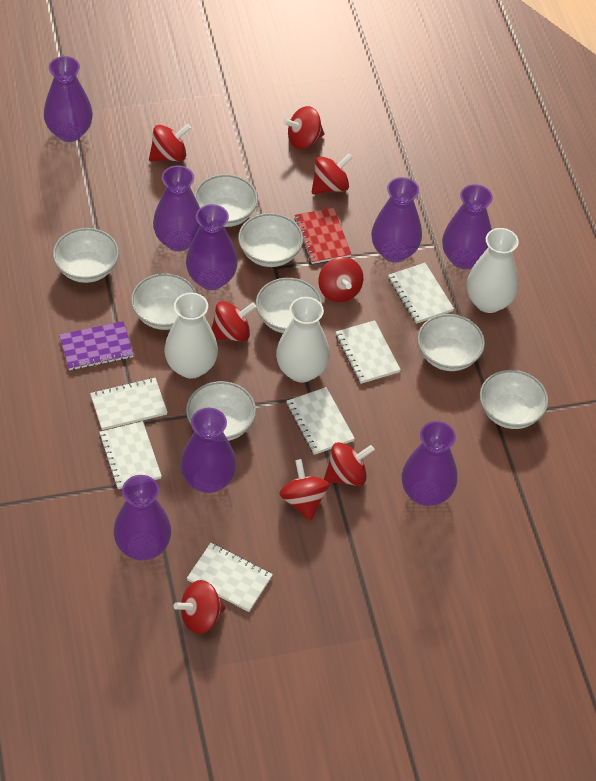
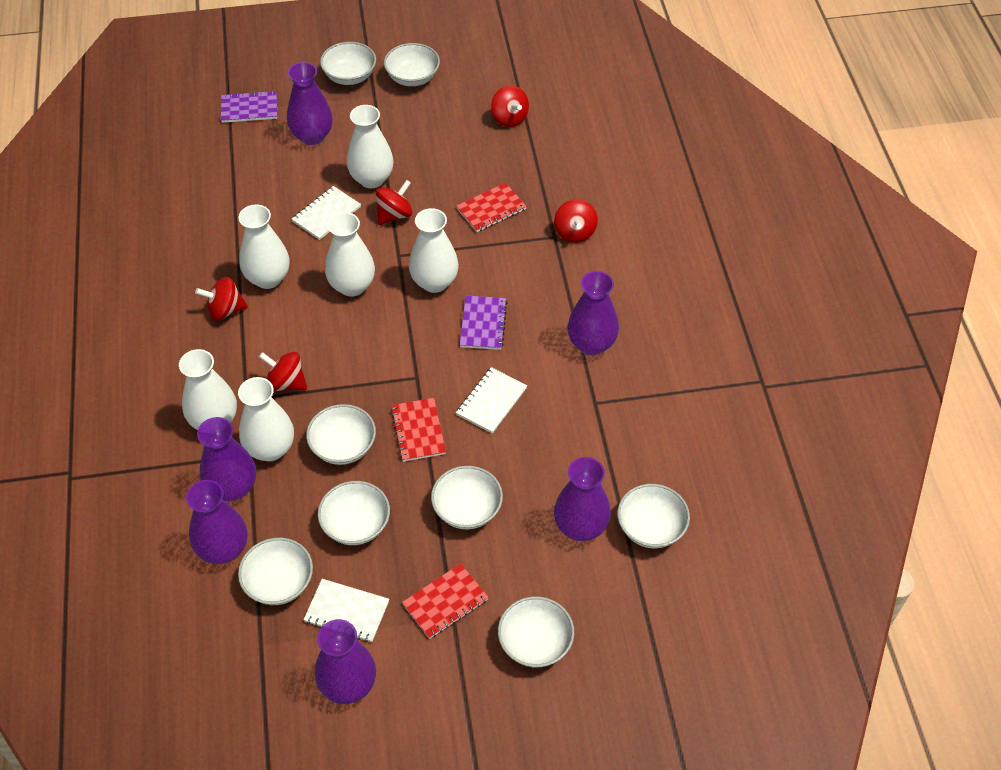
purple notebook: 1 -> 2
purple vase: 8 -> 6
red notebook: 1 -> 3
red spinning top: 8 -> 5
white notebook: 6 -> 3
white vase: 3 -> 6

